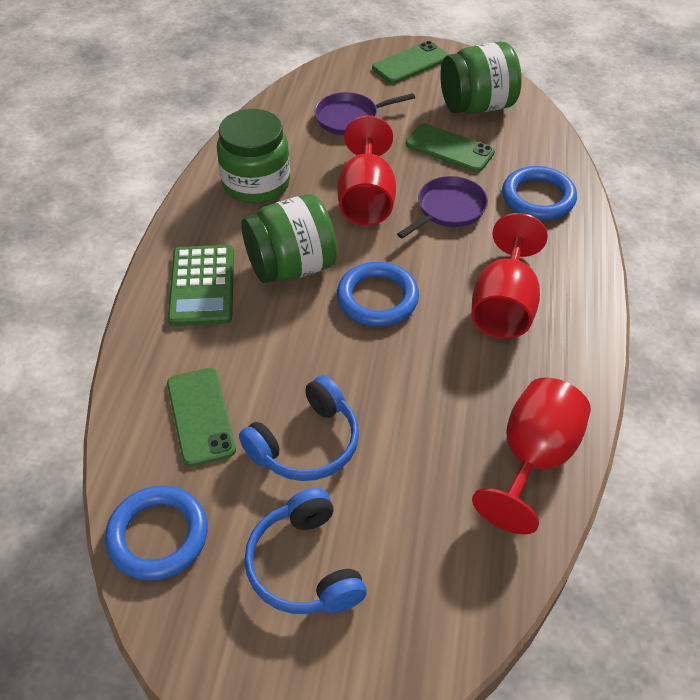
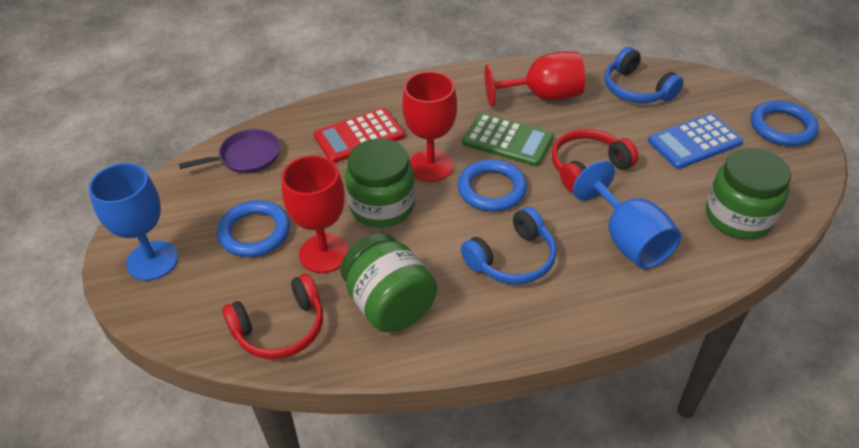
blue calculator: 0 -> 1
blue goblet: 0 -> 2
green phone: 3 -> 0
purple pan: 2 -> 1
red calculator: 0 -> 1
red headphones: 0 -> 2

